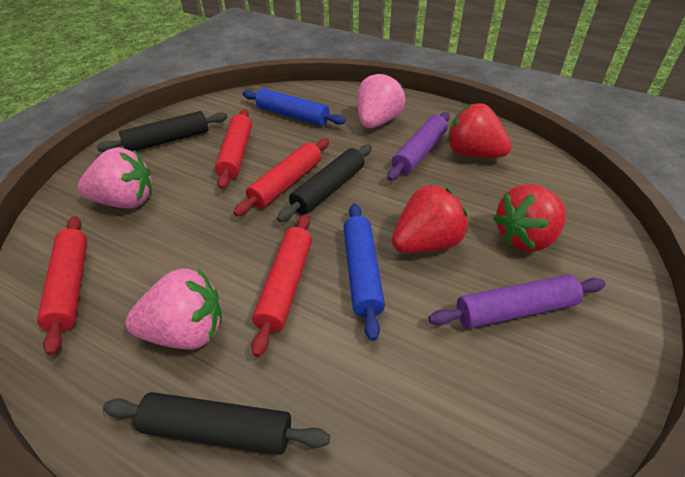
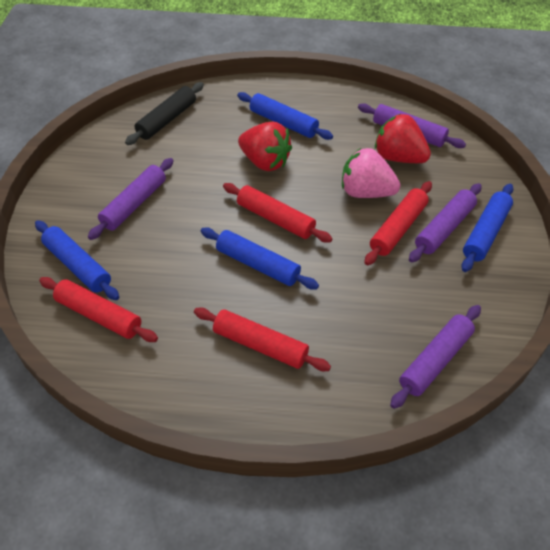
black rolling pin: 3 -> 1
blue rolling pin: 2 -> 4
pink strawberry: 3 -> 1
purple rolling pin: 2 -> 4
red strawberry: 3 -> 2

